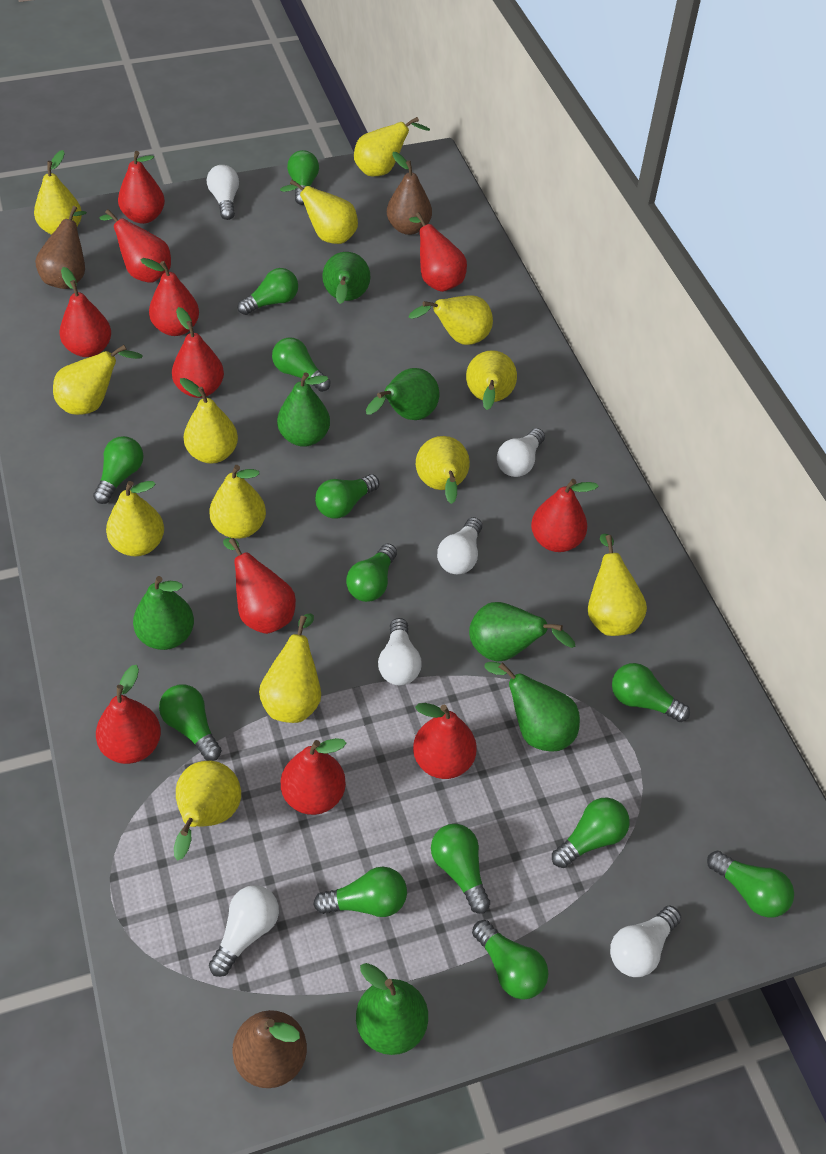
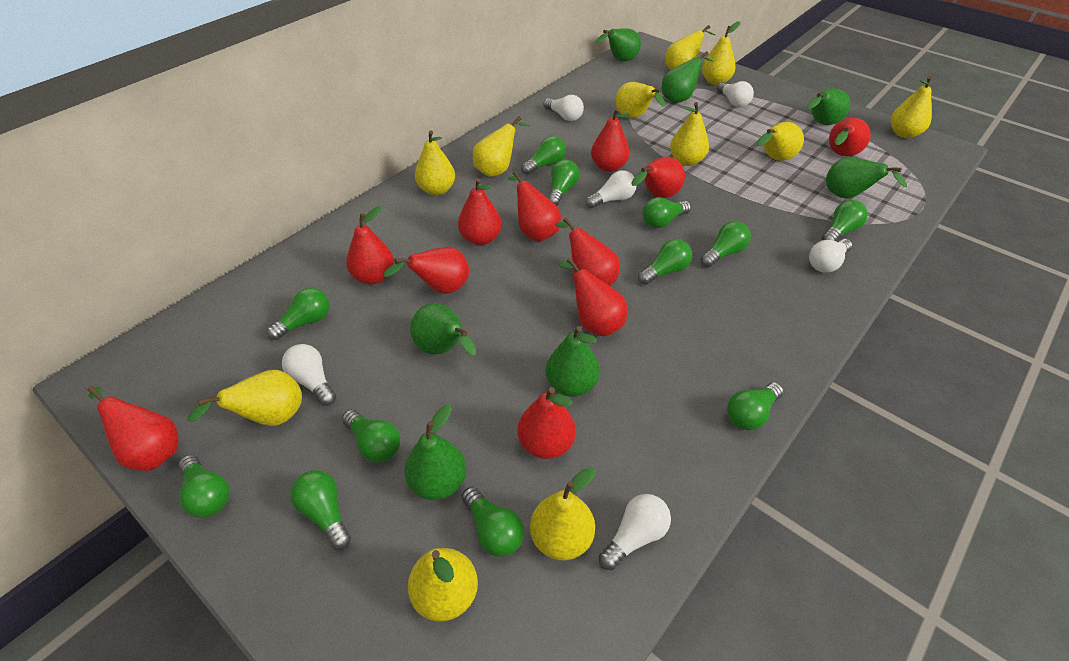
brown pear: 3 -> 0
green light bulb: 13 -> 12
yellow pear: 13 -> 11

